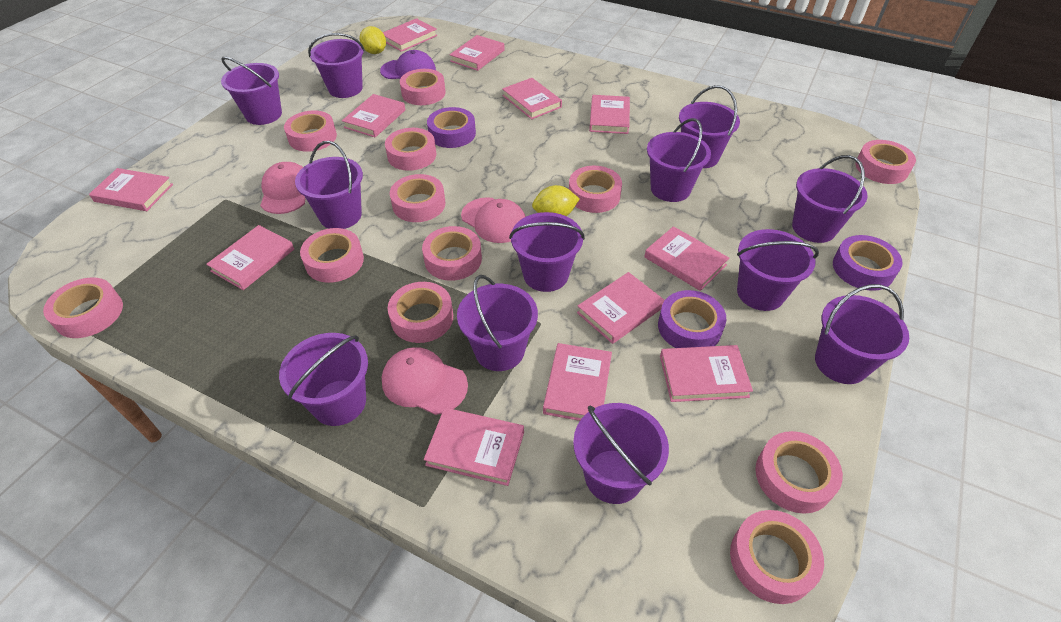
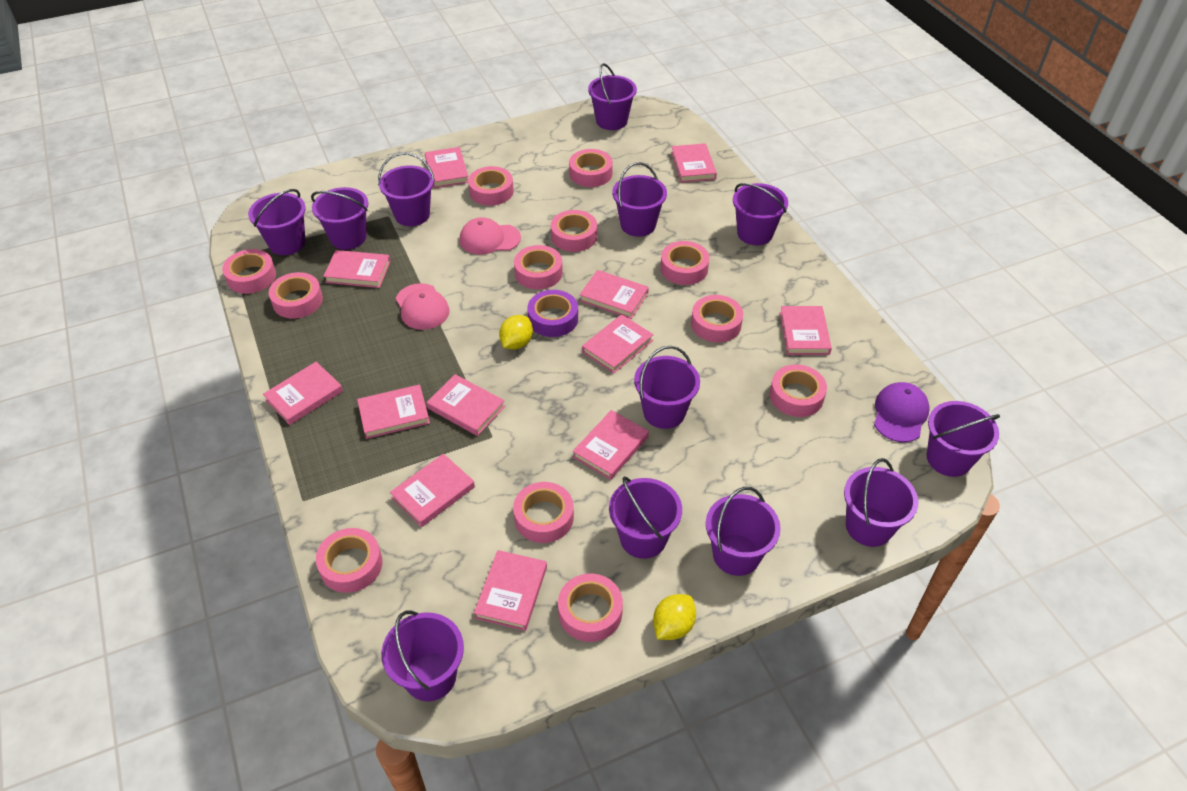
pink cap: 3 -> 2
purple tape: 3 -> 1

